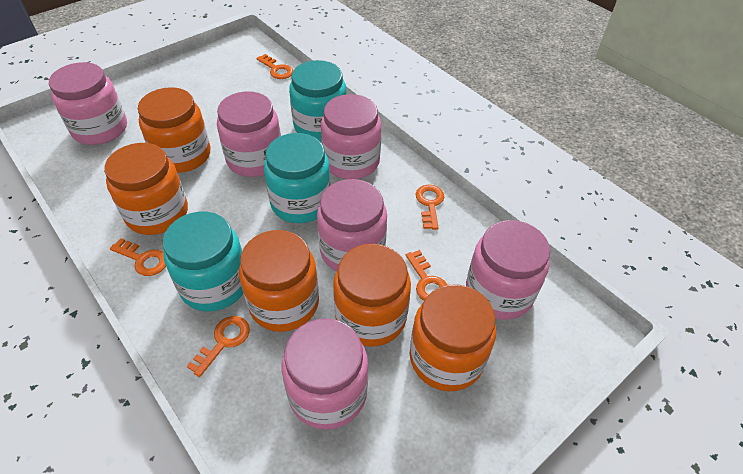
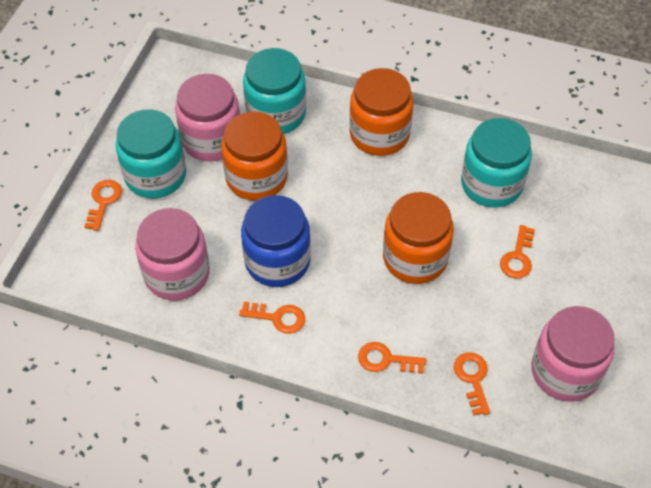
blue jar: 0 -> 1
orange jar: 5 -> 3
pink jar: 6 -> 3

